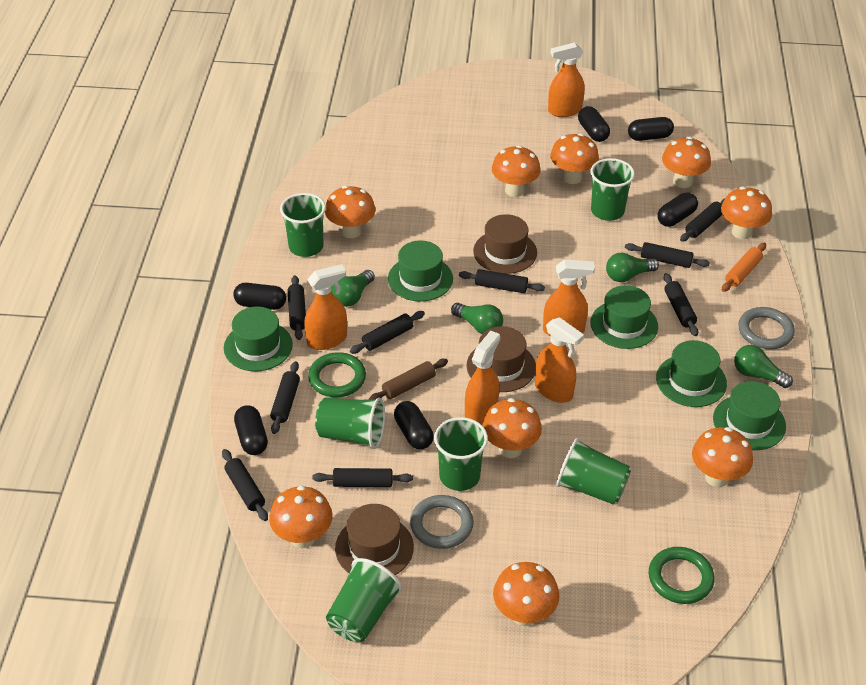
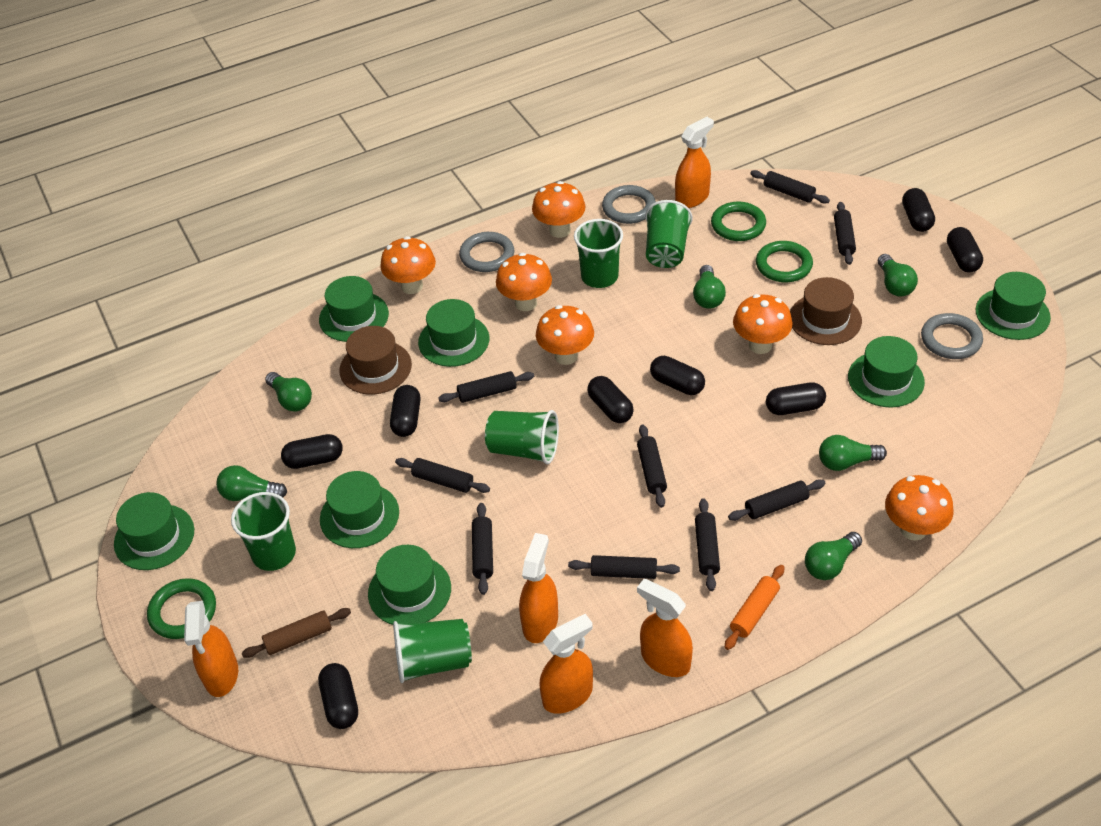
black capsule: 6 -> 8
brown hat: 3 -> 2
green cup: 6 -> 5
green hat: 5 -> 7
green light bulb: 4 -> 6
green ring: 2 -> 3
grey ring: 2 -> 3
orange mushroom: 9 -> 6

